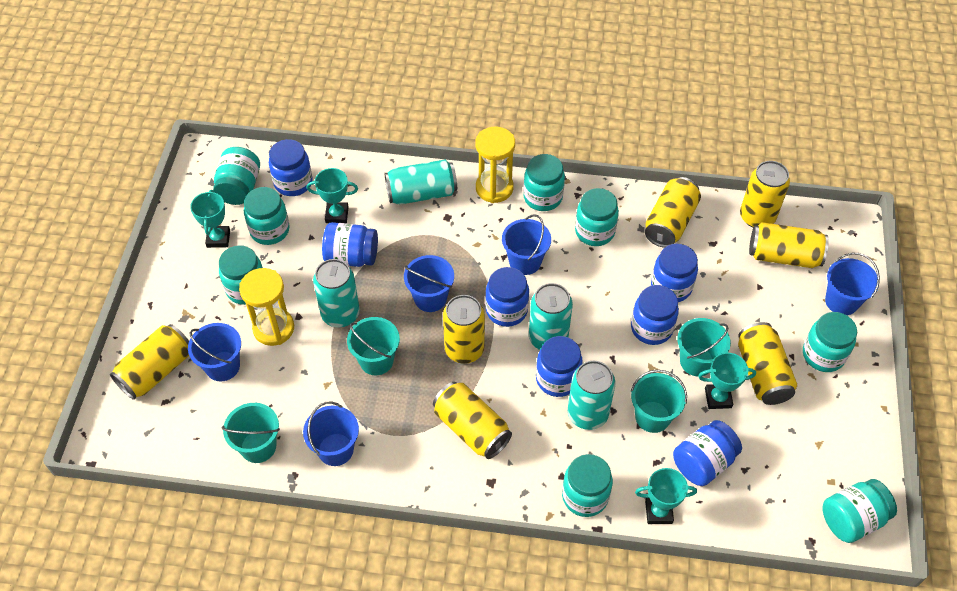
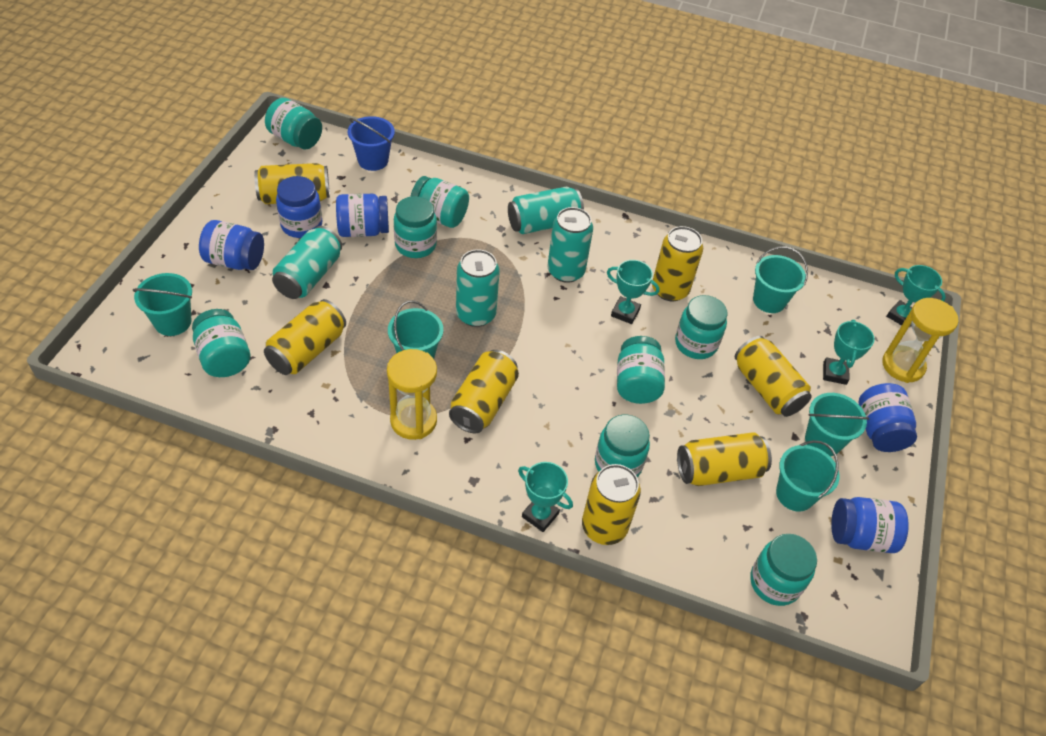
blue bucket: 5 -> 1
blue jar: 7 -> 5
turquoise bucket: 4 -> 5

